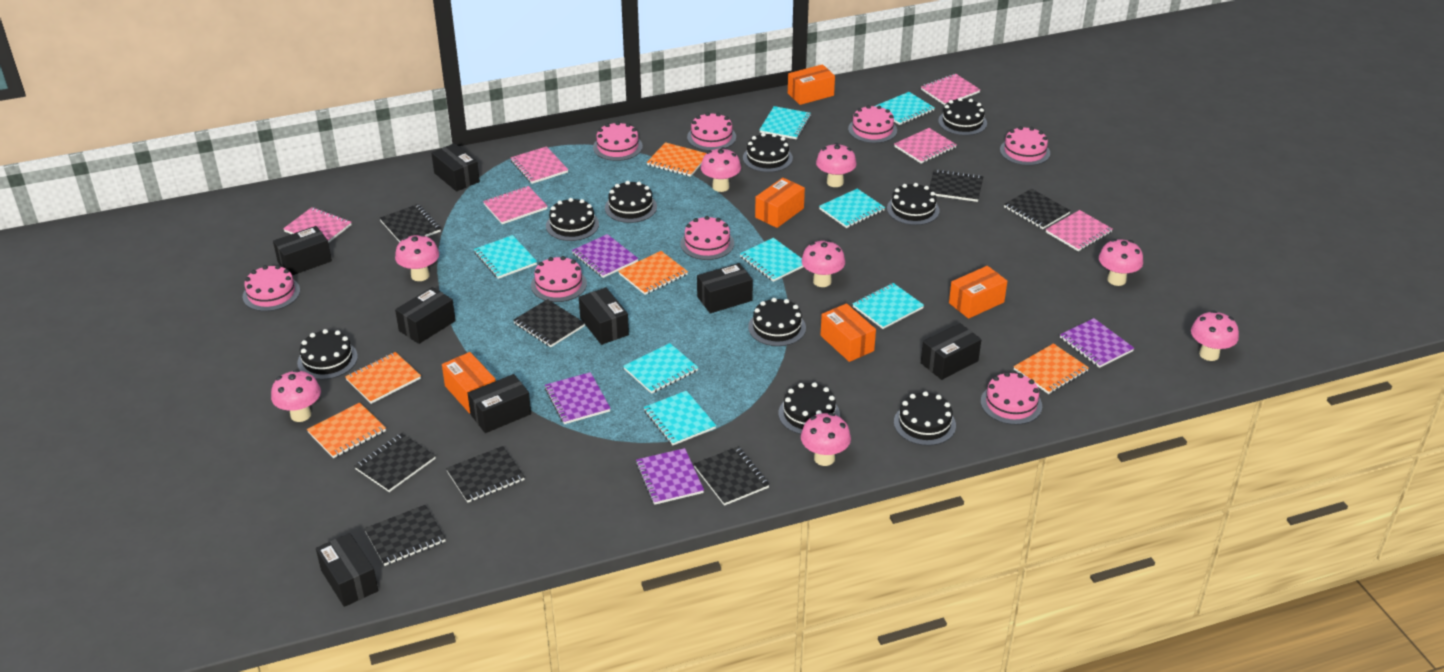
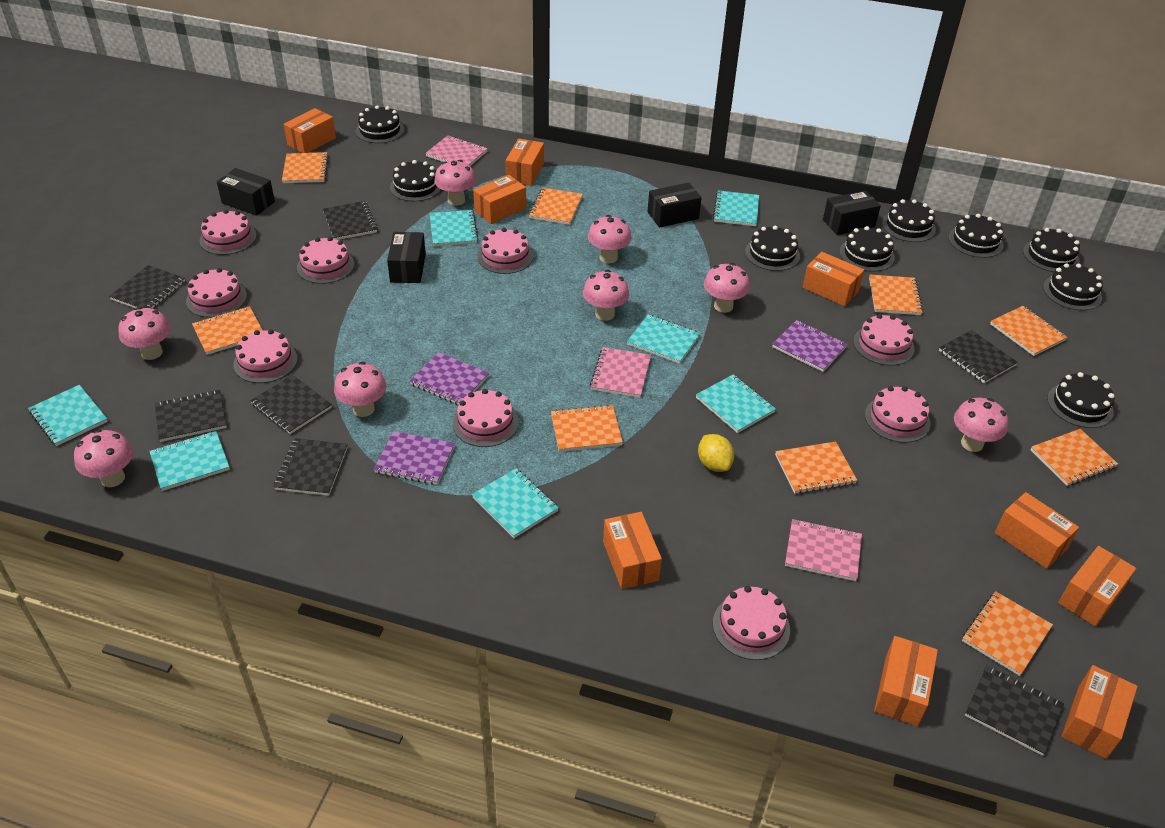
black box: 8 -> 4
black notebook: 8 -> 7
orange box: 5 -> 9
orange notebook: 5 -> 9
pink cake: 8 -> 9
pink notebook: 6 -> 3
purple notebook: 4 -> 3
turquoise notebook: 8 -> 7
yellow lemon: 0 -> 1

